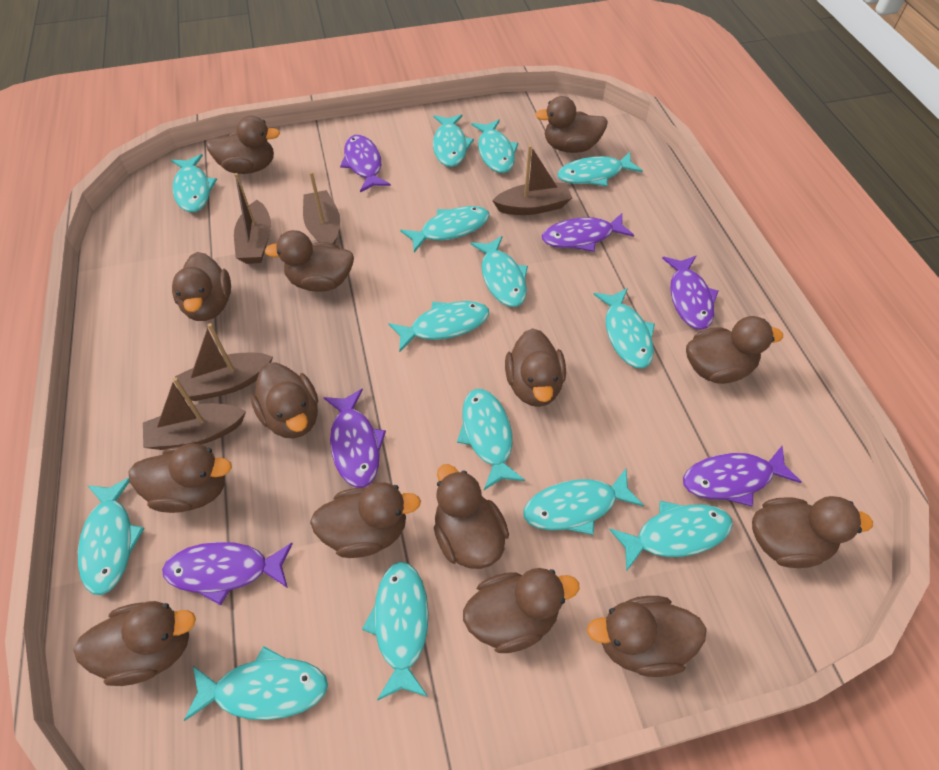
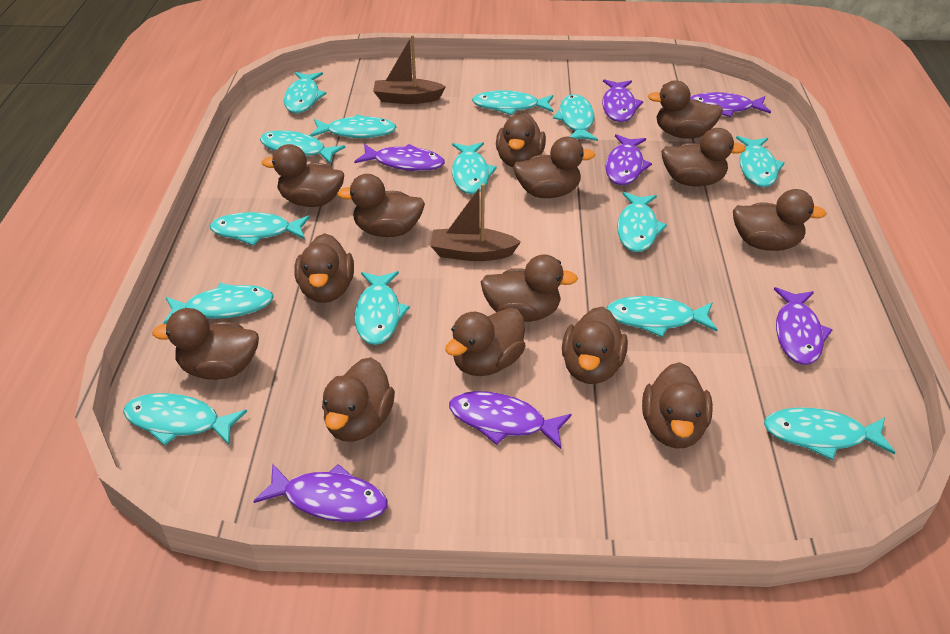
brown boat: 5 -> 2
purple fish: 6 -> 7

